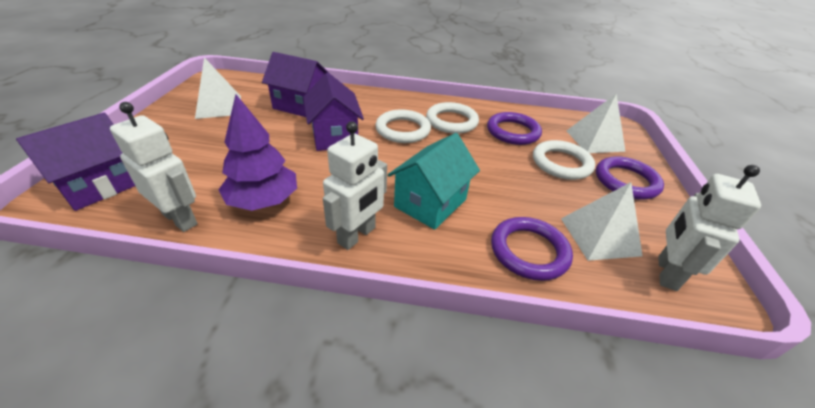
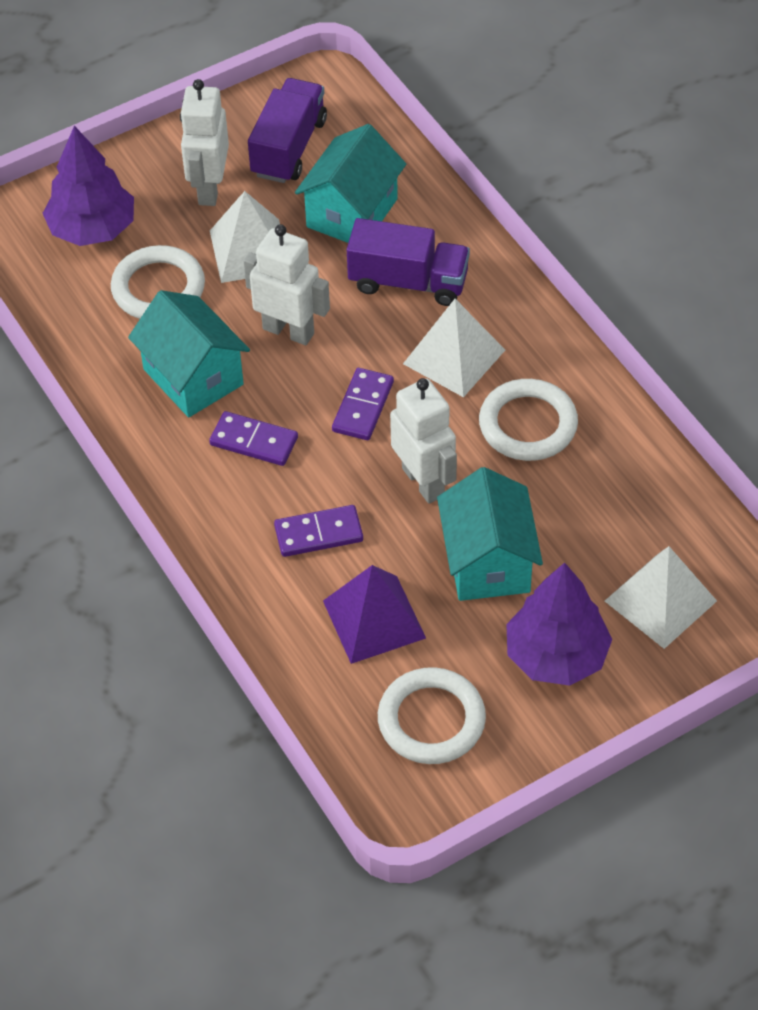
purple domino: 0 -> 3
purple house: 3 -> 0
purple pyramid: 0 -> 1
purple ring: 3 -> 0
purple tree: 1 -> 2
purple truck: 0 -> 2
turquoise house: 1 -> 3

